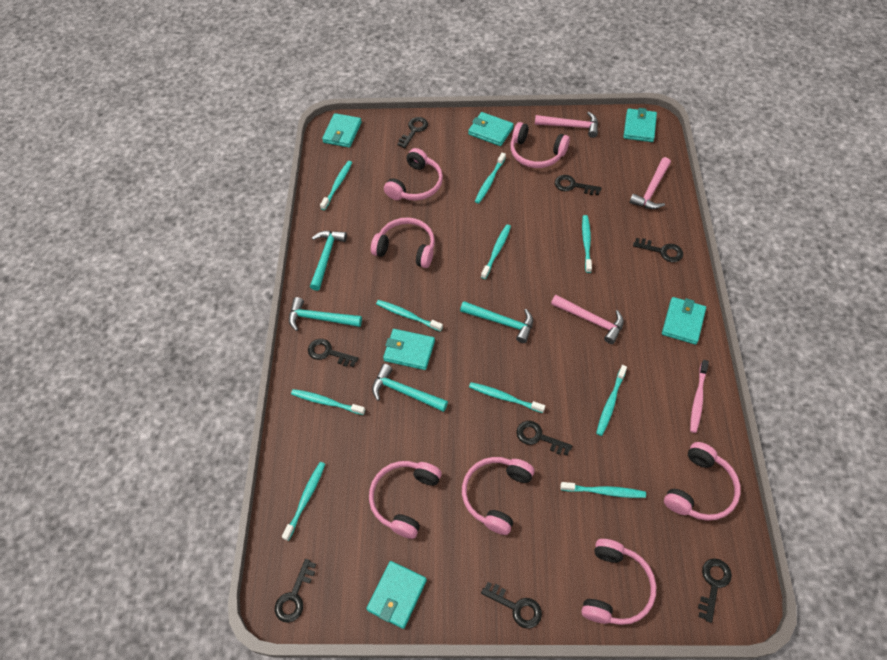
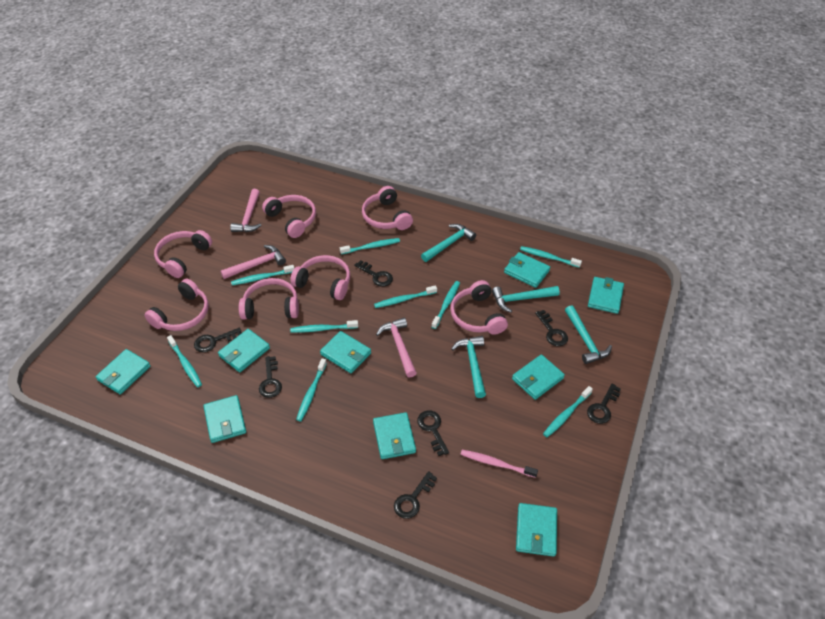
black key: 8 -> 7
turquoise toothbrush: 10 -> 9
turquoise wallet: 6 -> 9

